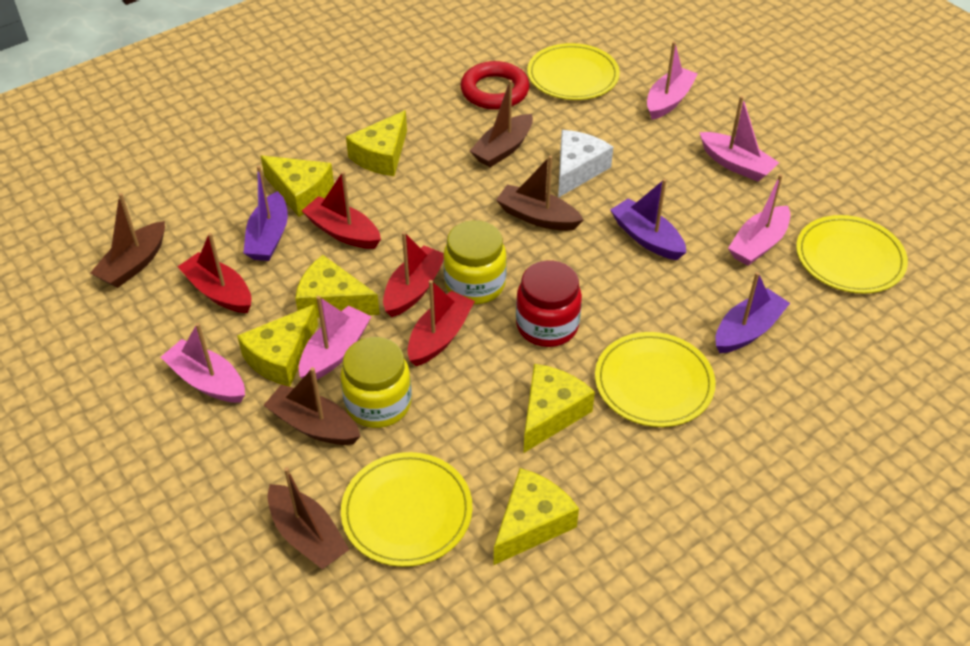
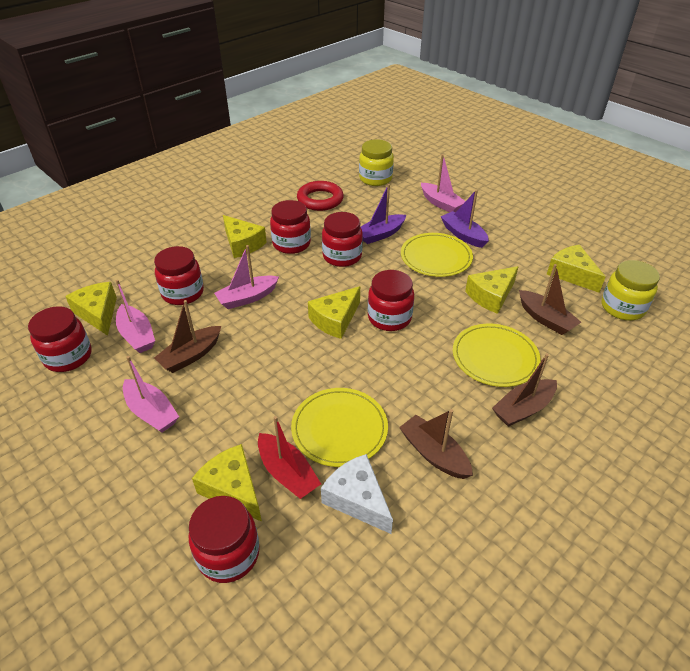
brown boat: 5 -> 4
pink boat: 5 -> 4
purple boat: 3 -> 2
red boat: 4 -> 1
red jar: 1 -> 6
yellow plate: 4 -> 3

